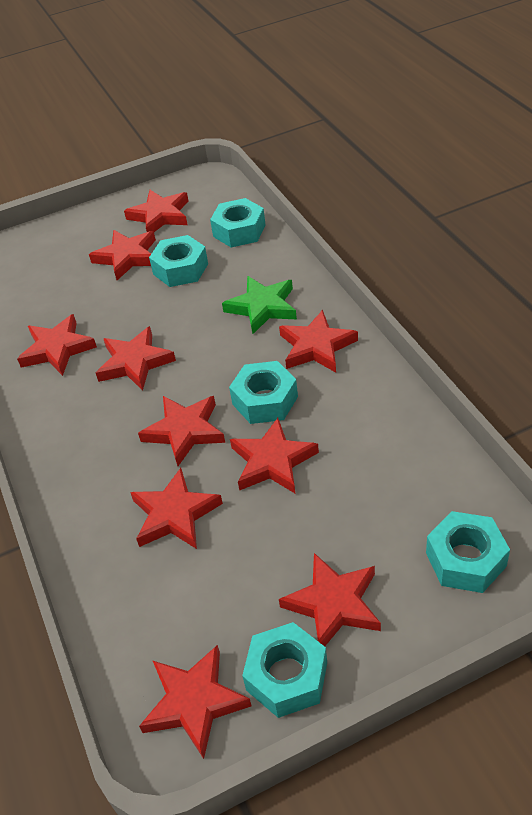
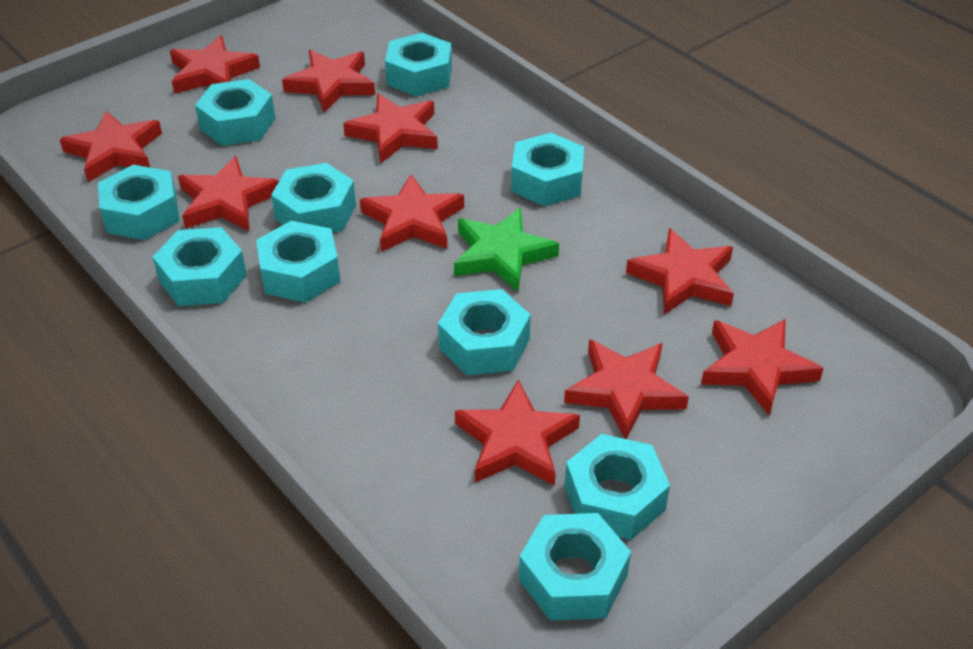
turquoise nut: 5 -> 10

